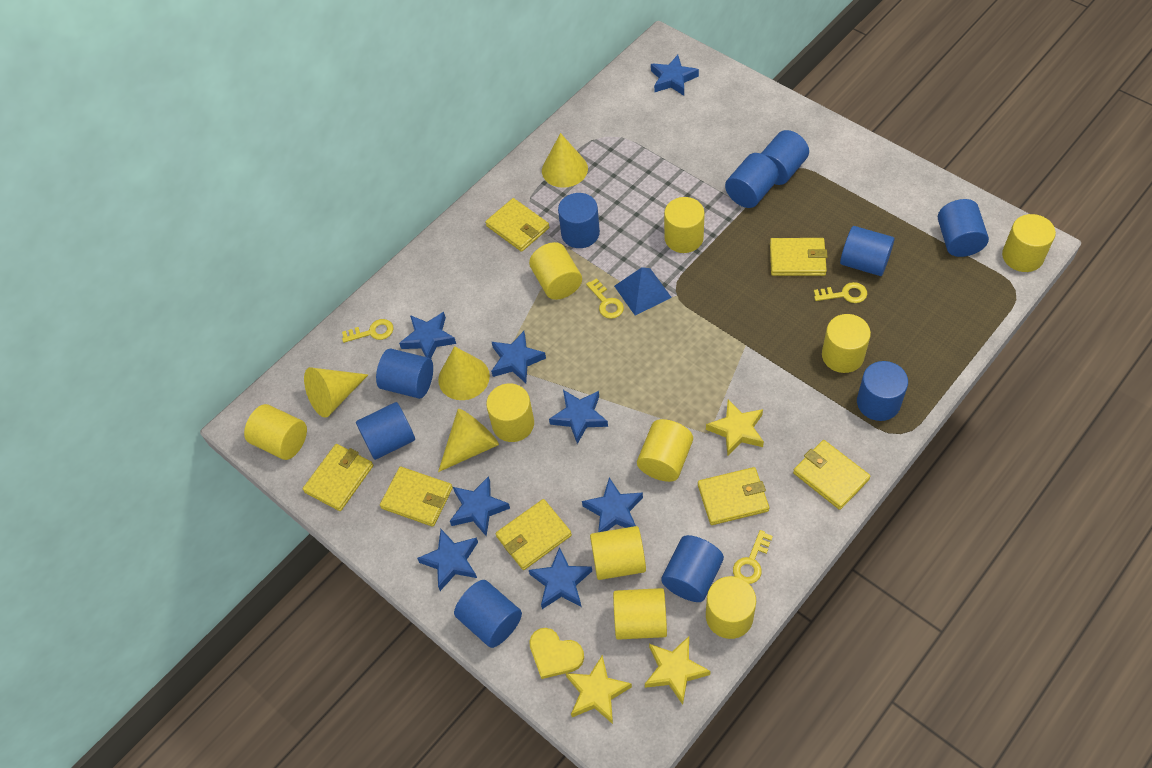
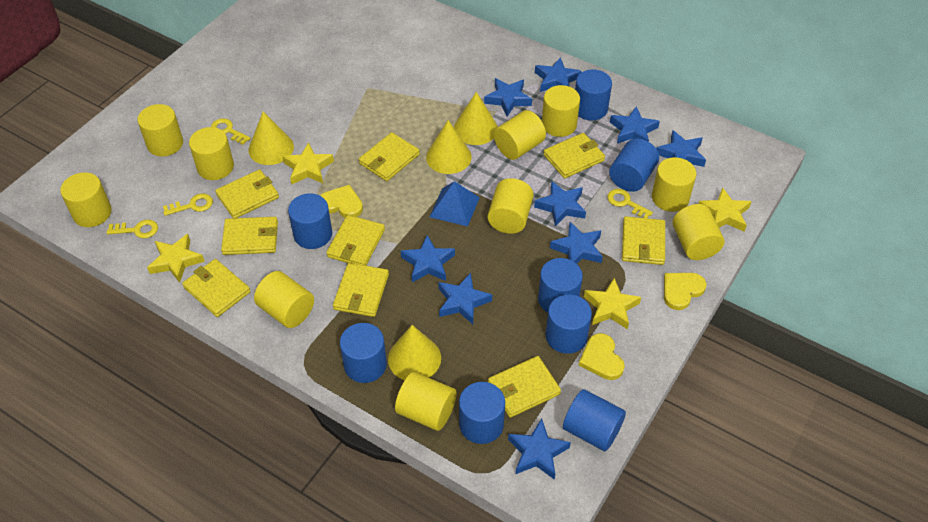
blue cylinder: 10 -> 8
blue star: 8 -> 9
yellow heart: 1 -> 3
yellow star: 3 -> 4
yellow wallet: 7 -> 9

